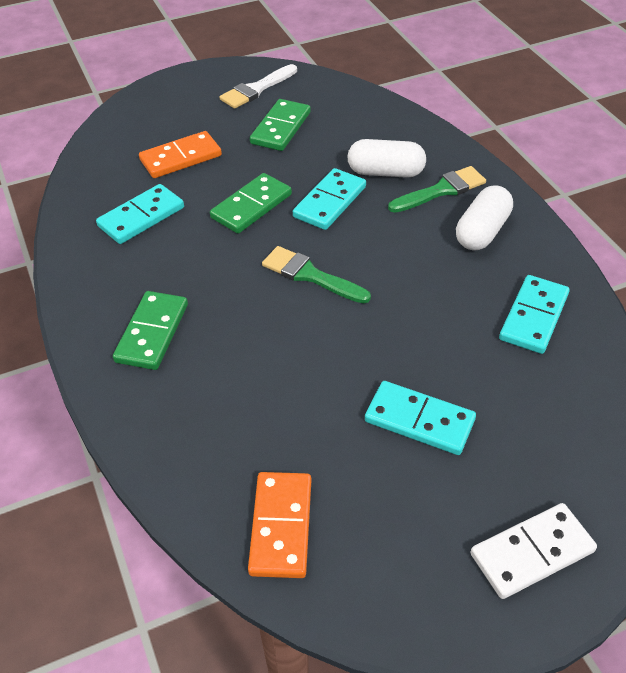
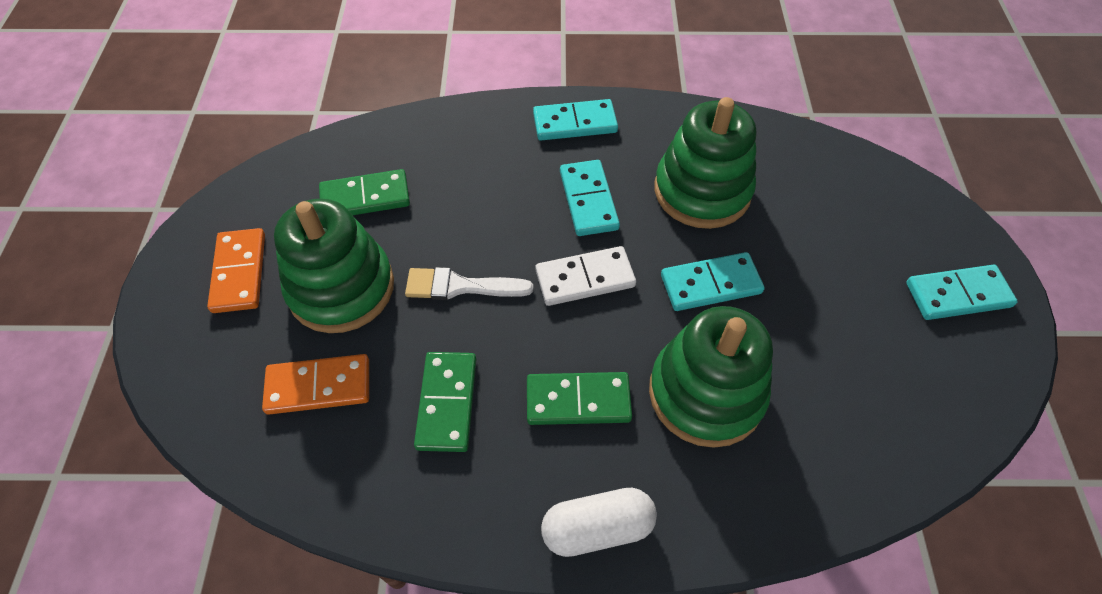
green brush: 2 -> 0
green stacking toy: 0 -> 3
white capsule: 2 -> 1

